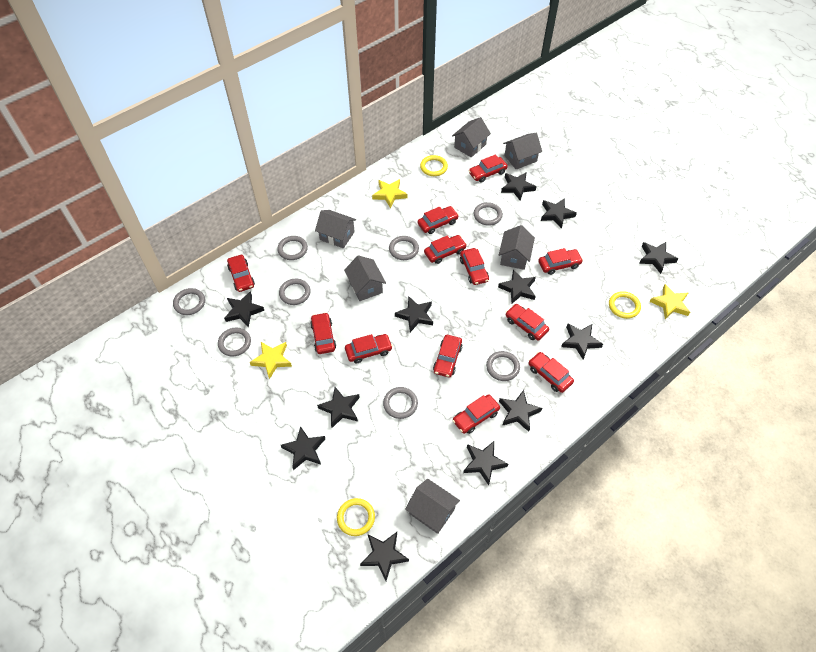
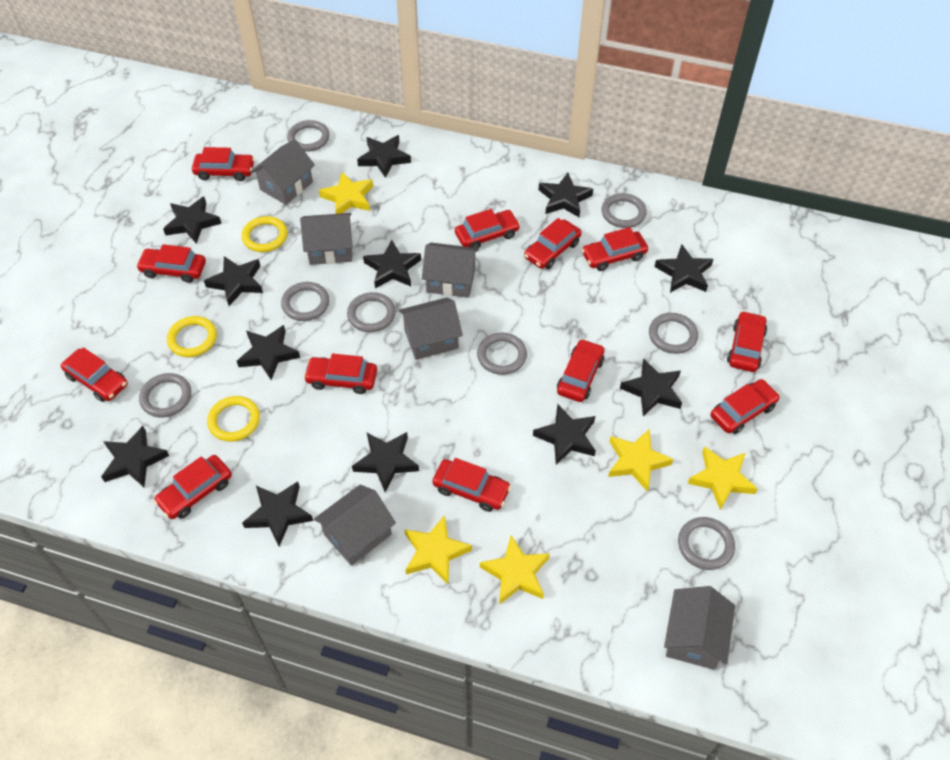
yellow star: 3 -> 5

